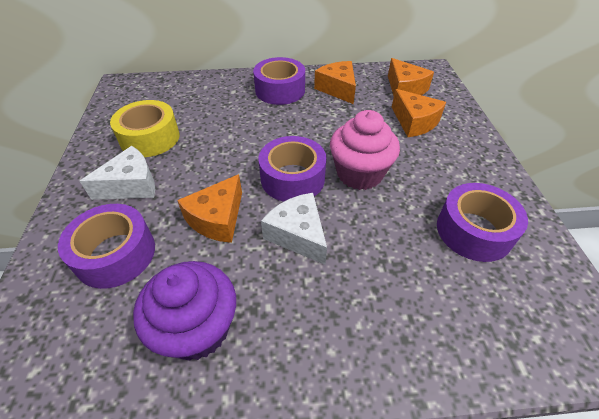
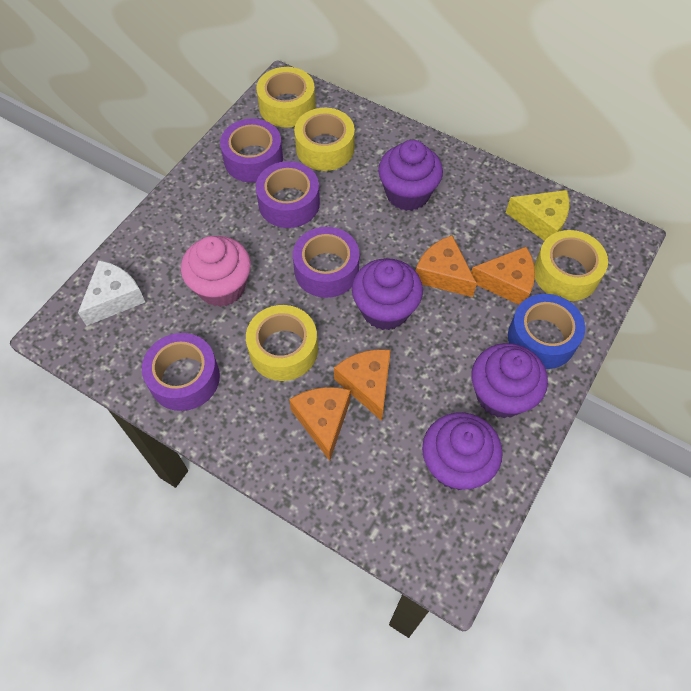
blue tape: 0 -> 1
purple cupcake: 1 -> 4
white cheese: 2 -> 1
yellow cheese: 0 -> 1
yellow tape: 1 -> 4

